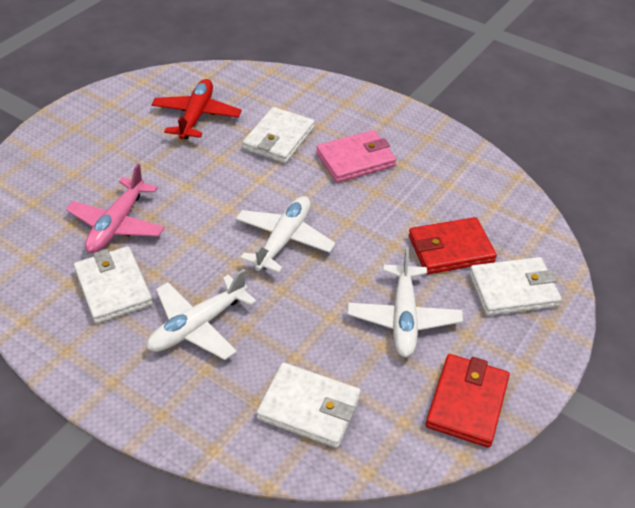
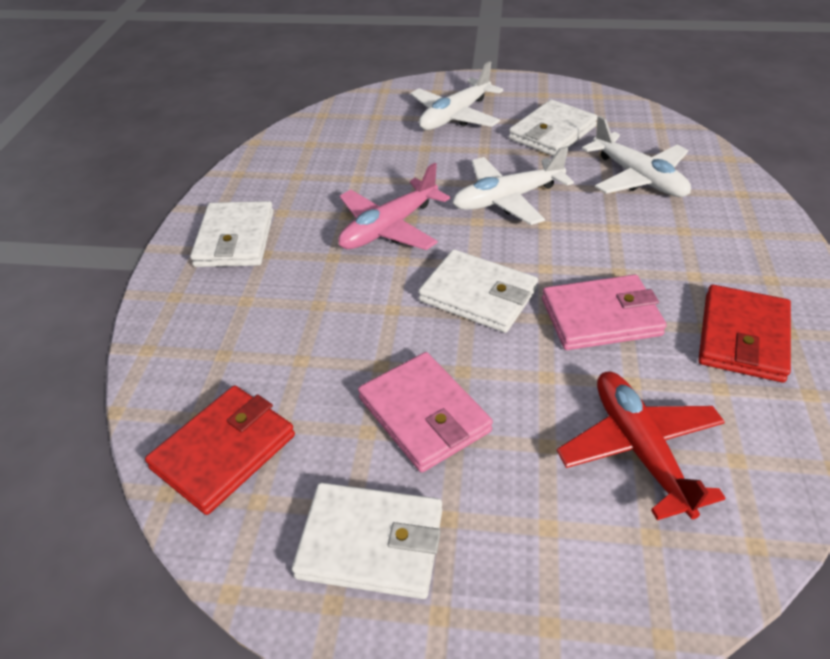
pink wallet: 1 -> 2

